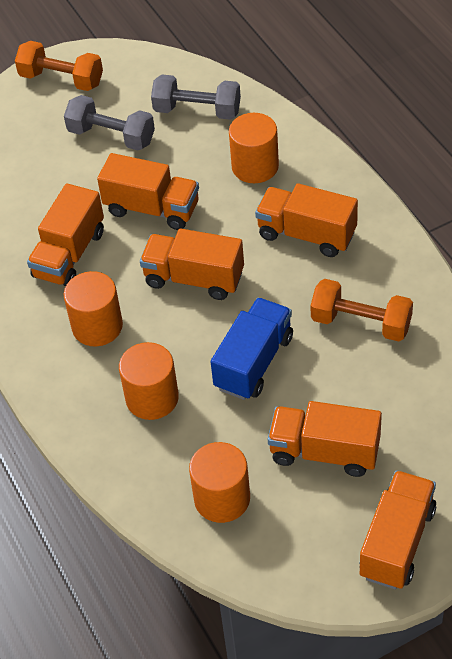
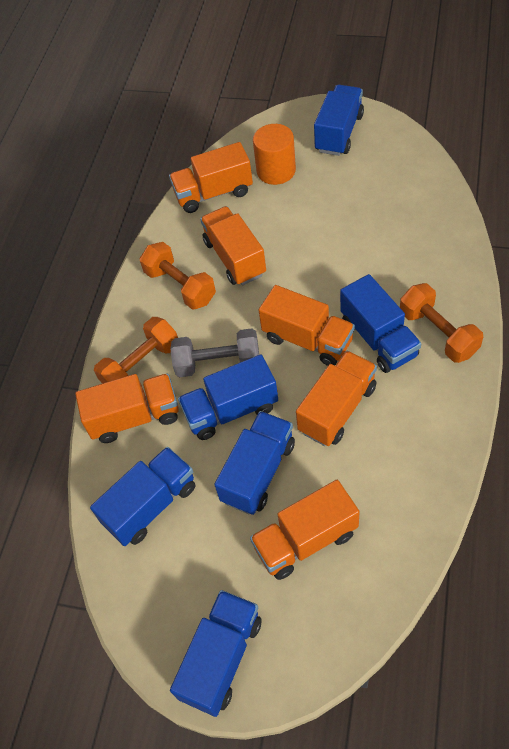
blue truck: 1 -> 6
grey dumbbell: 2 -> 1
orange cylinder: 4 -> 1
orange dumbbell: 2 -> 3

